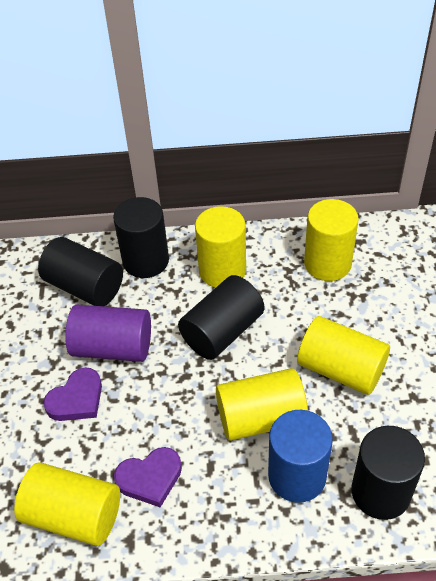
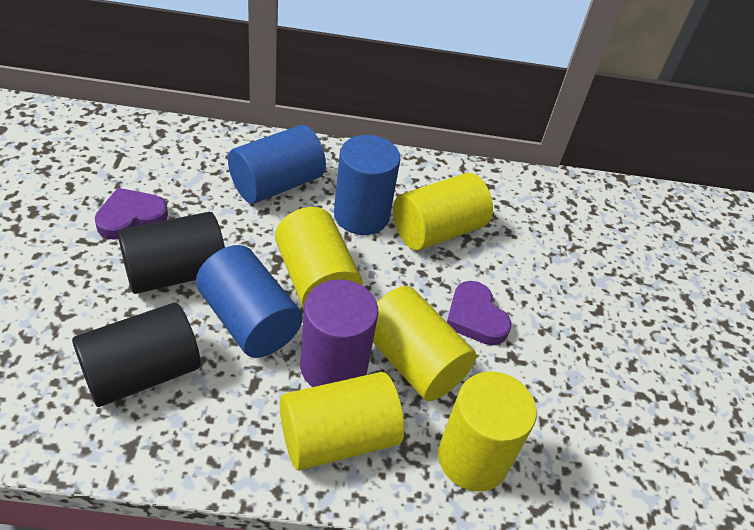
black cylinder: 4 -> 2
blue cylinder: 1 -> 3

